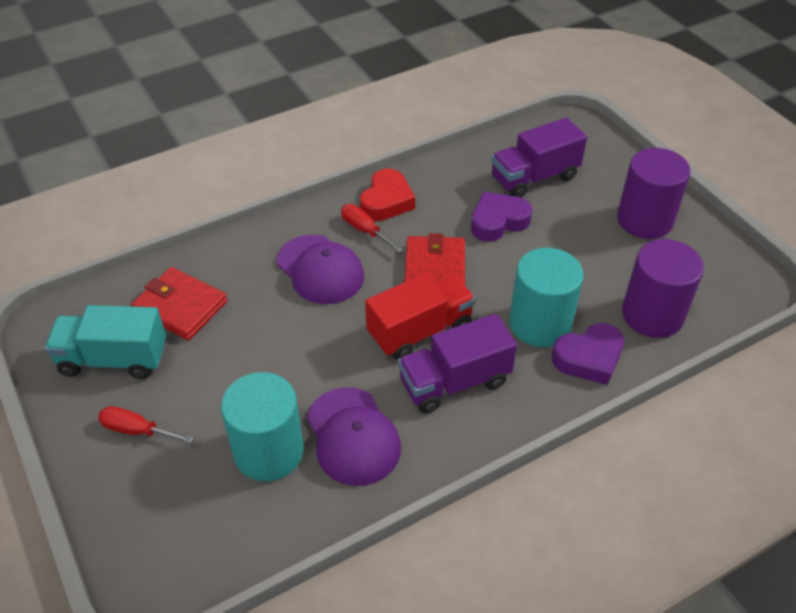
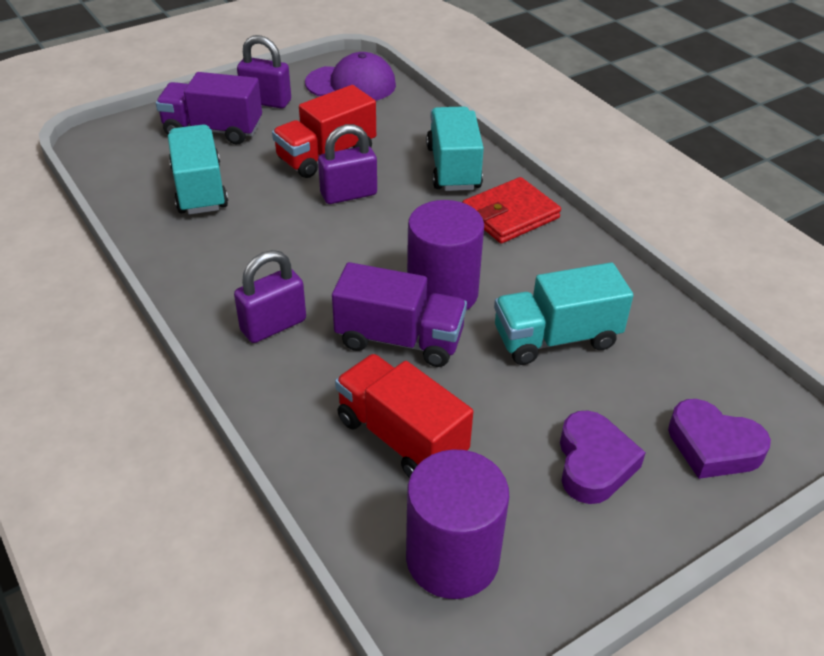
purple cap: 2 -> 1
purple padlock: 0 -> 3
red heart: 1 -> 0
red screwdriver: 2 -> 0
red truck: 1 -> 2
red wallet: 2 -> 1
turquoise cylinder: 2 -> 0
turquoise truck: 1 -> 3

